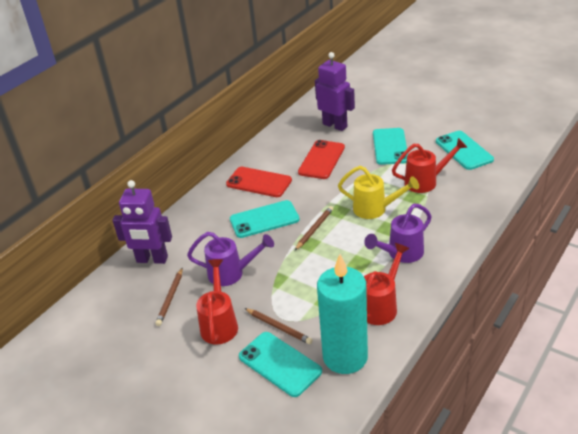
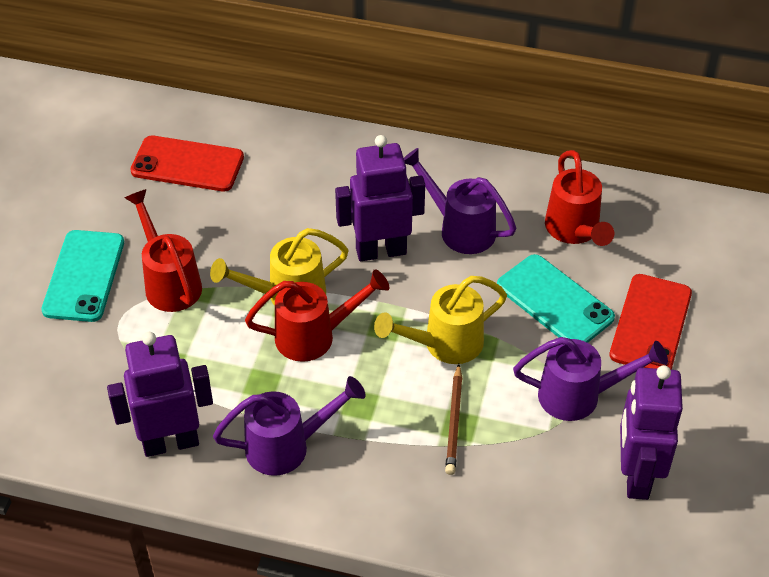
brown pencil: 3 -> 1
purple robot: 2 -> 3
purple watering can: 2 -> 3
turquoise candle: 1 -> 0
turquoise phone: 4 -> 2
yellow watering can: 1 -> 2

